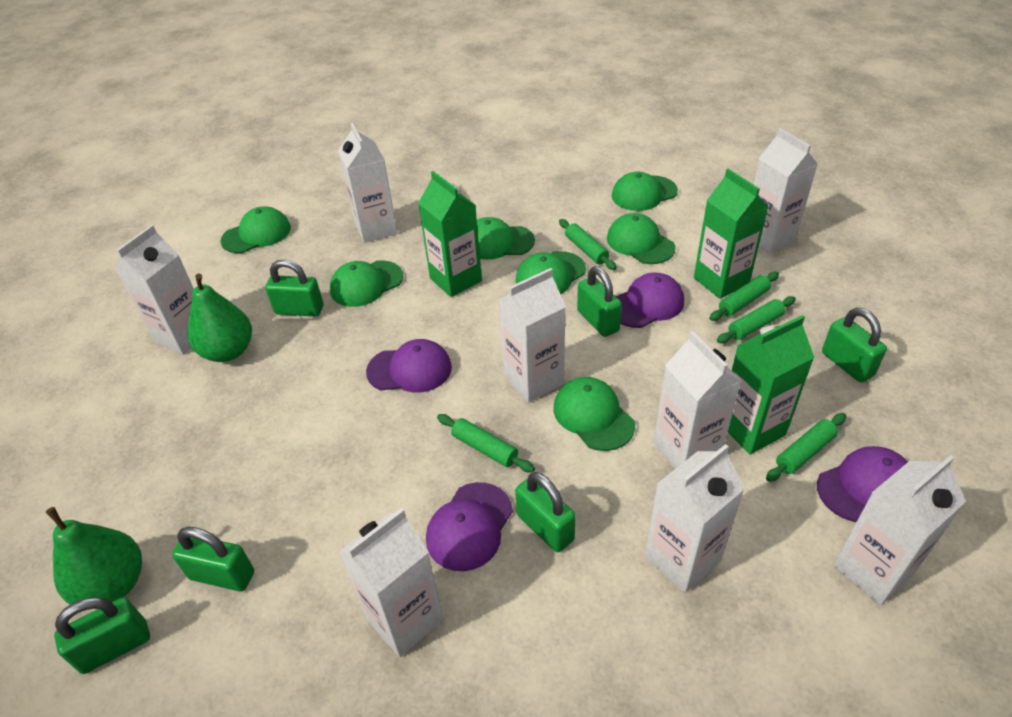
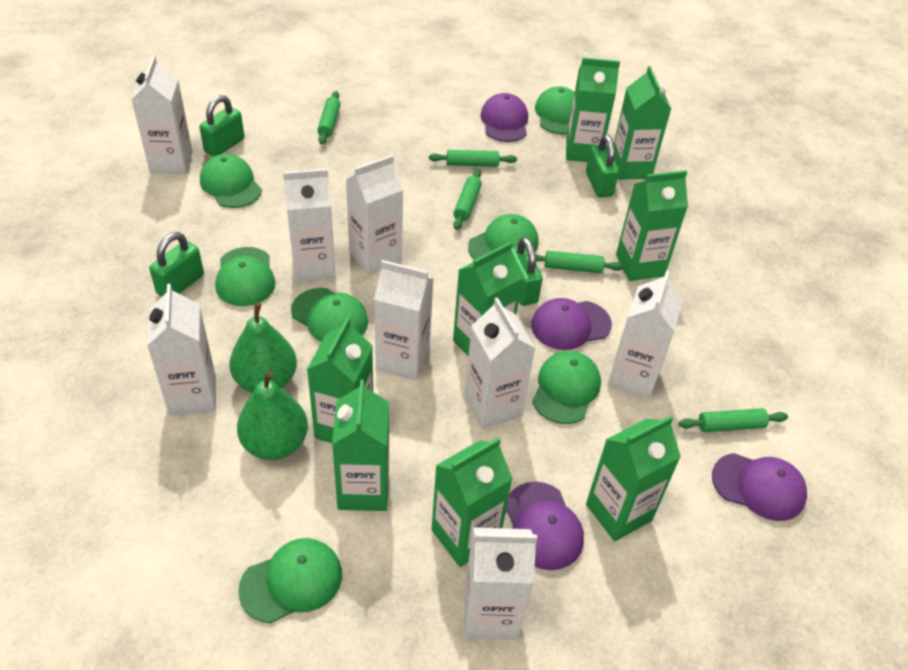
green carton: 3 -> 8
green padlock: 6 -> 4

